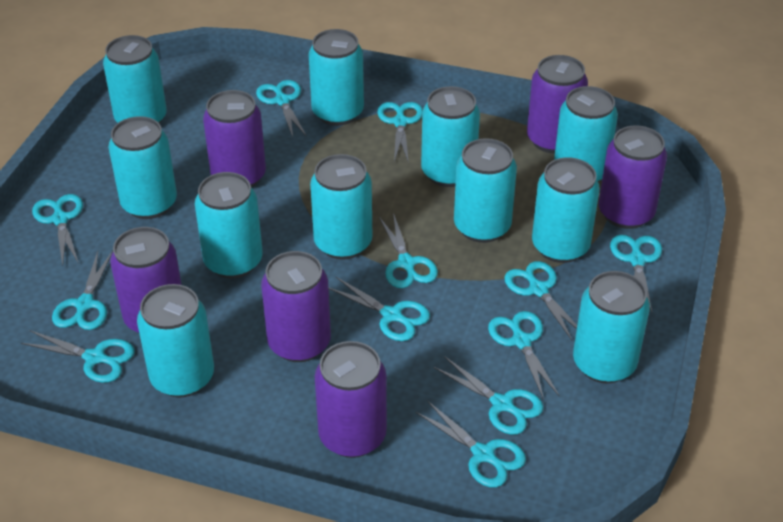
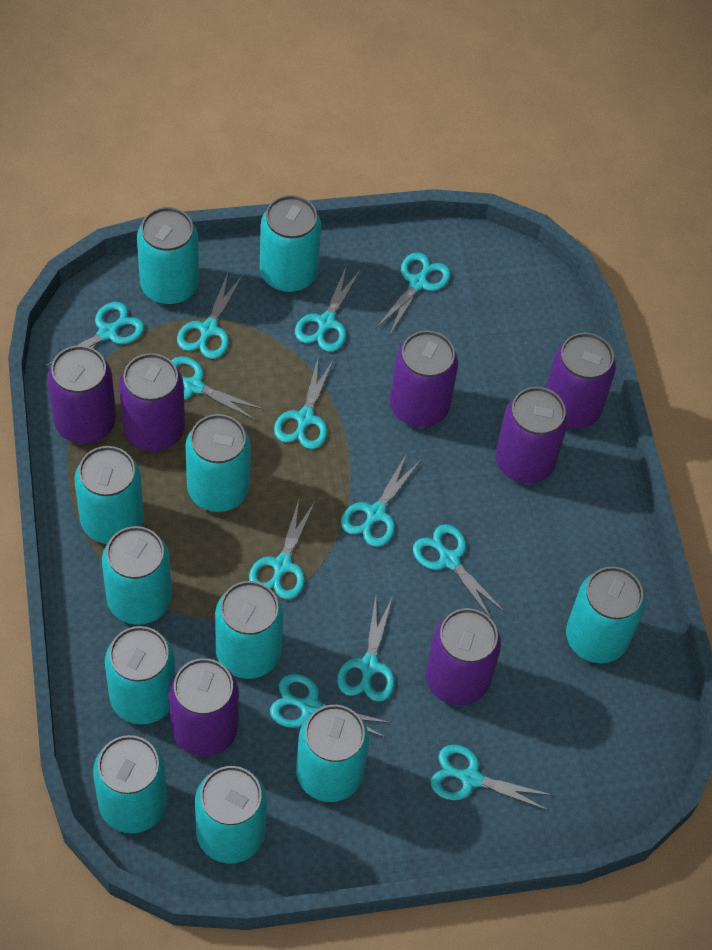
purple can: 6 -> 7

